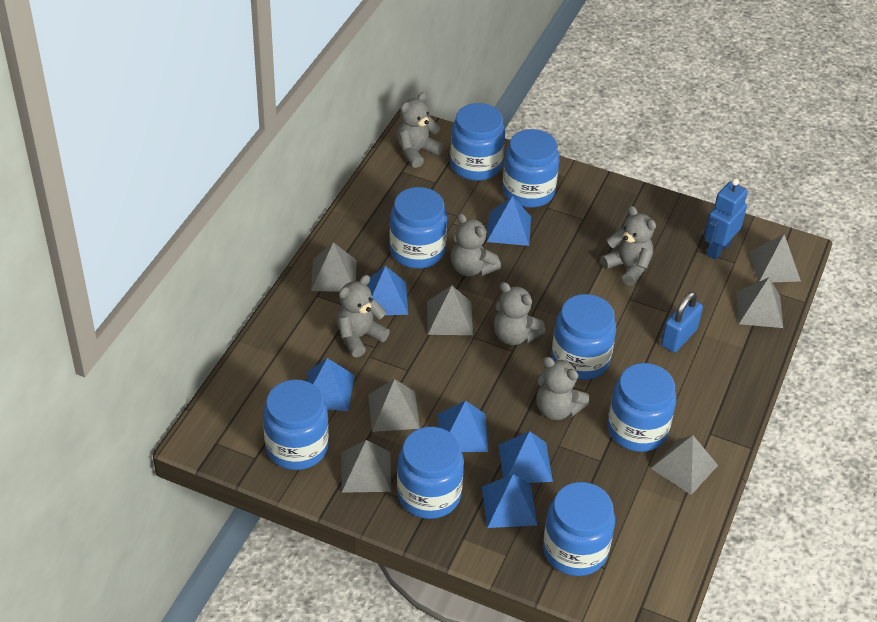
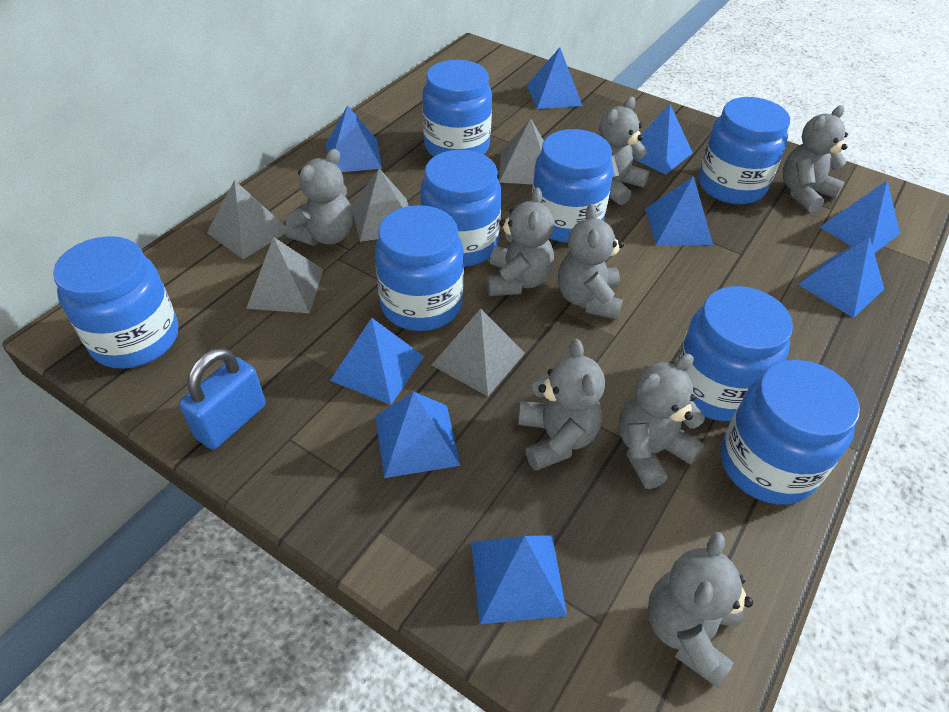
blue pyramid: 6 -> 9
blue robot: 1 -> 0
grey pyramid: 7 -> 5
grey teddy bear: 6 -> 8

